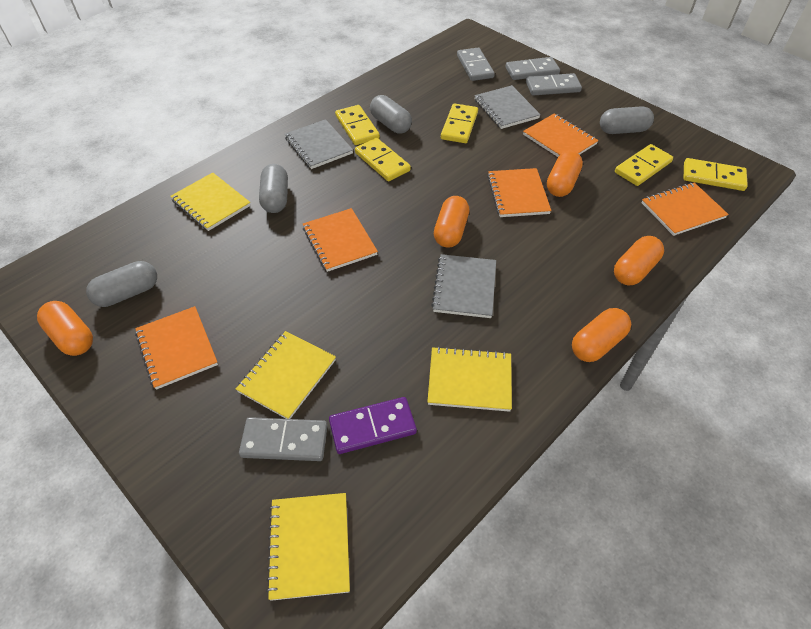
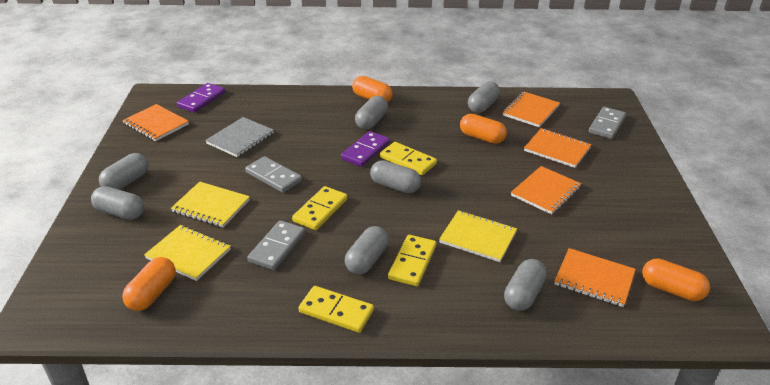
grey capsule: 4 -> 7
grey domino: 4 -> 3
grey notebook: 3 -> 1
orange capsule: 5 -> 4
purple domino: 1 -> 2
yellow domino: 5 -> 4
yellow notebook: 4 -> 3

